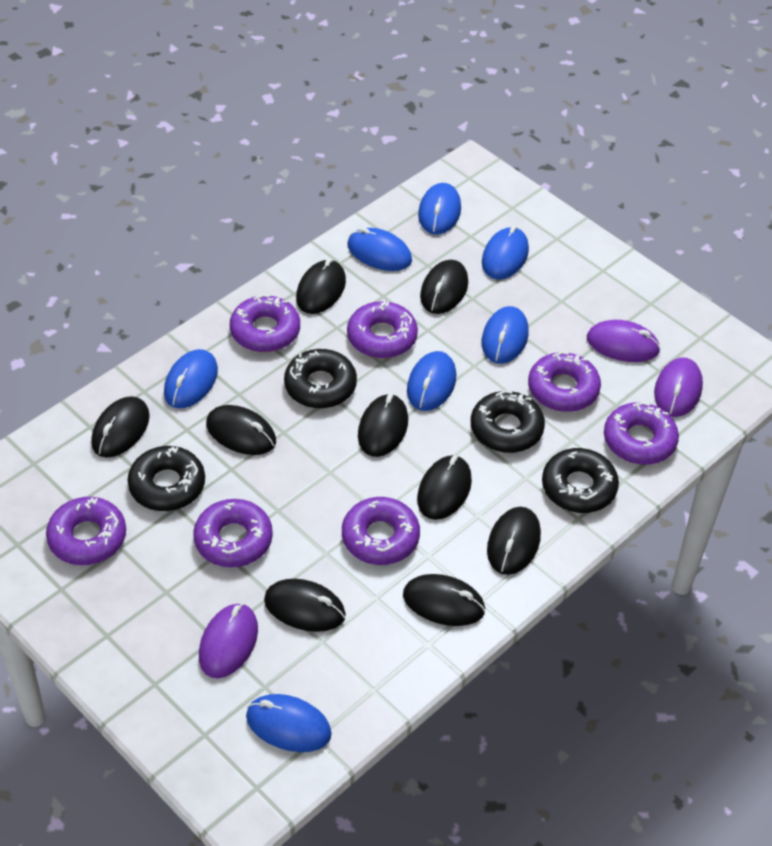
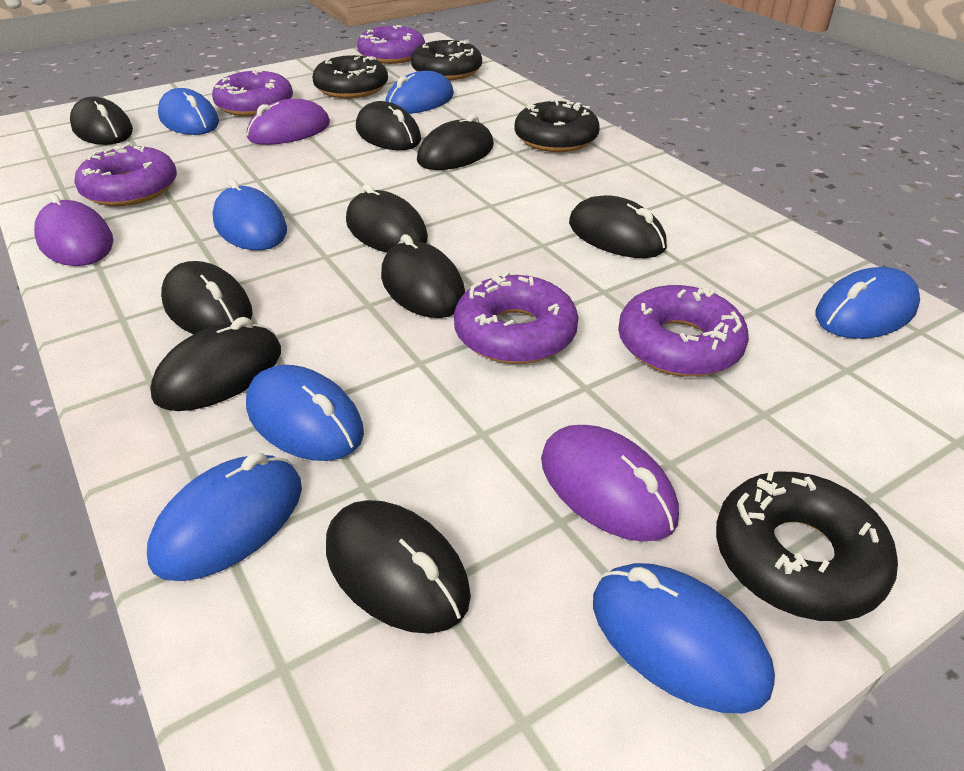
purple donut: 7 -> 5

